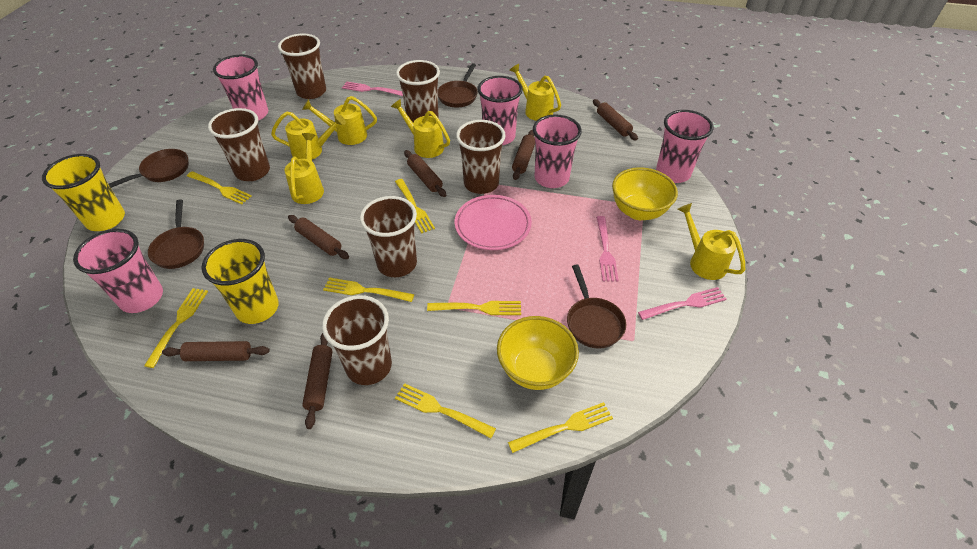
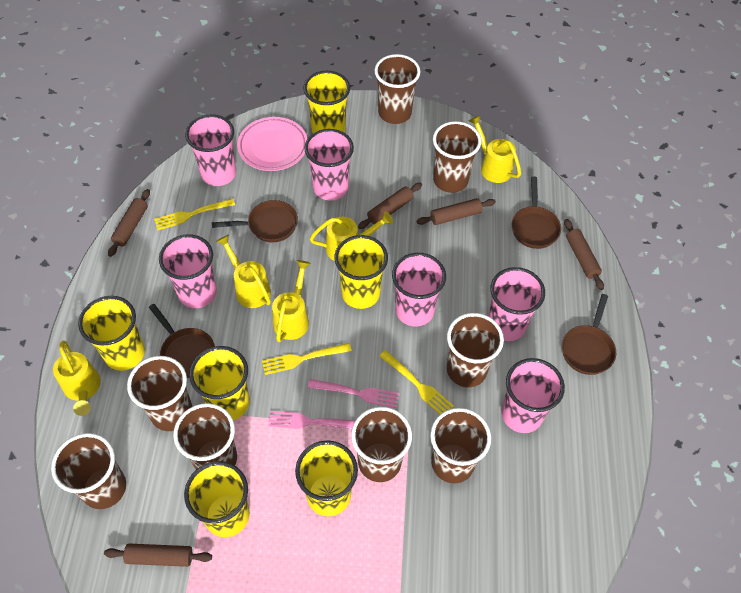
brown cup: 6 -> 8
brown rolling pin: 6 -> 5
pink cup: 5 -> 6
pink fork: 3 -> 2
yellow bowl: 2 -> 0
yellow cup: 2 -> 6
yellow fork: 7 -> 3
yellow watering can: 6 -> 5

